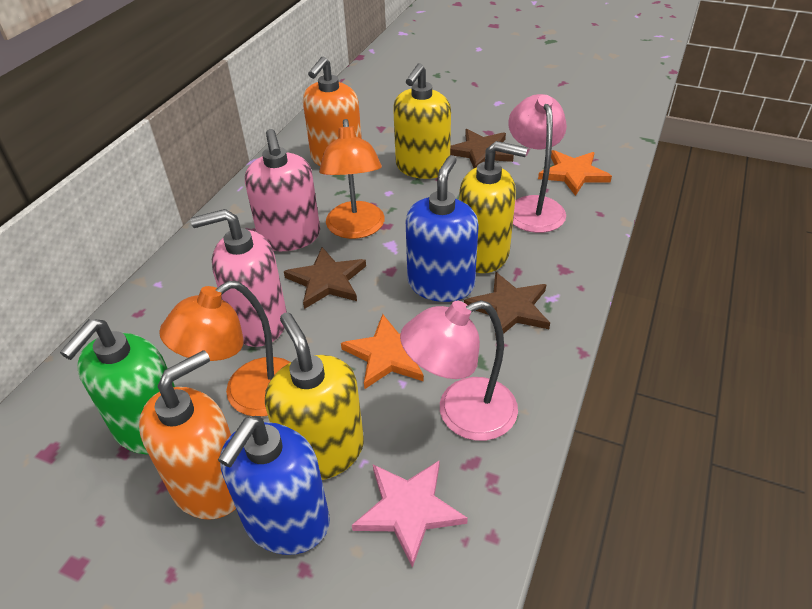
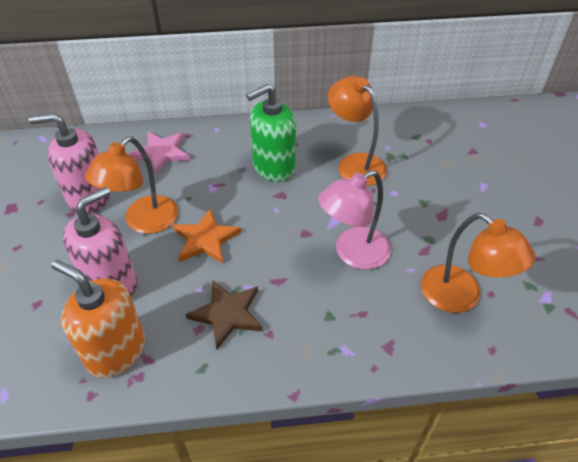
blue soap dispenser: 2 -> 0
brown star: 3 -> 1
orange lamp: 2 -> 3
orange soap dispenser: 2 -> 1
orange star: 2 -> 1
pink lamp: 2 -> 1
yellow soap dispenser: 3 -> 0

